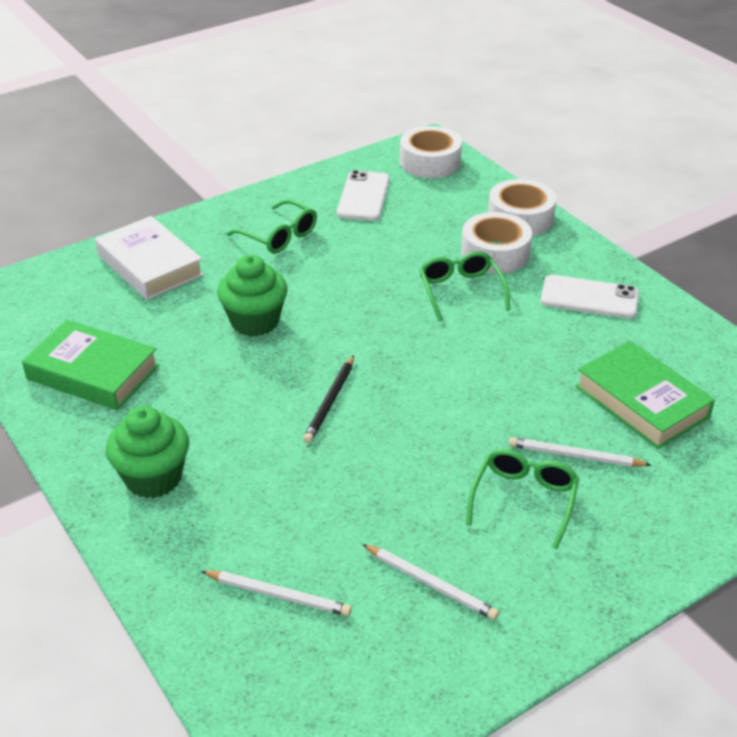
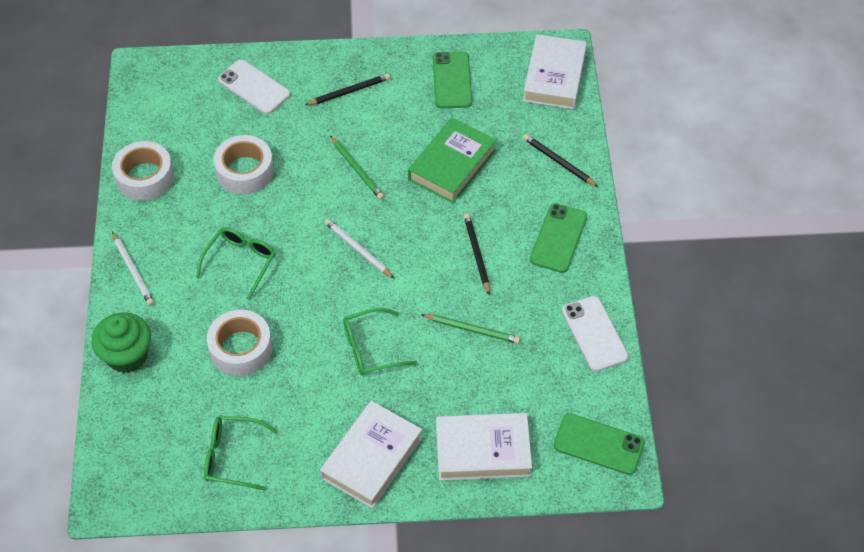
black pencil: 1 -> 3
green book: 2 -> 1
green cupcake: 2 -> 1
green pencil: 0 -> 2
green phone: 0 -> 3
white book: 1 -> 3
white pencil: 3 -> 2

